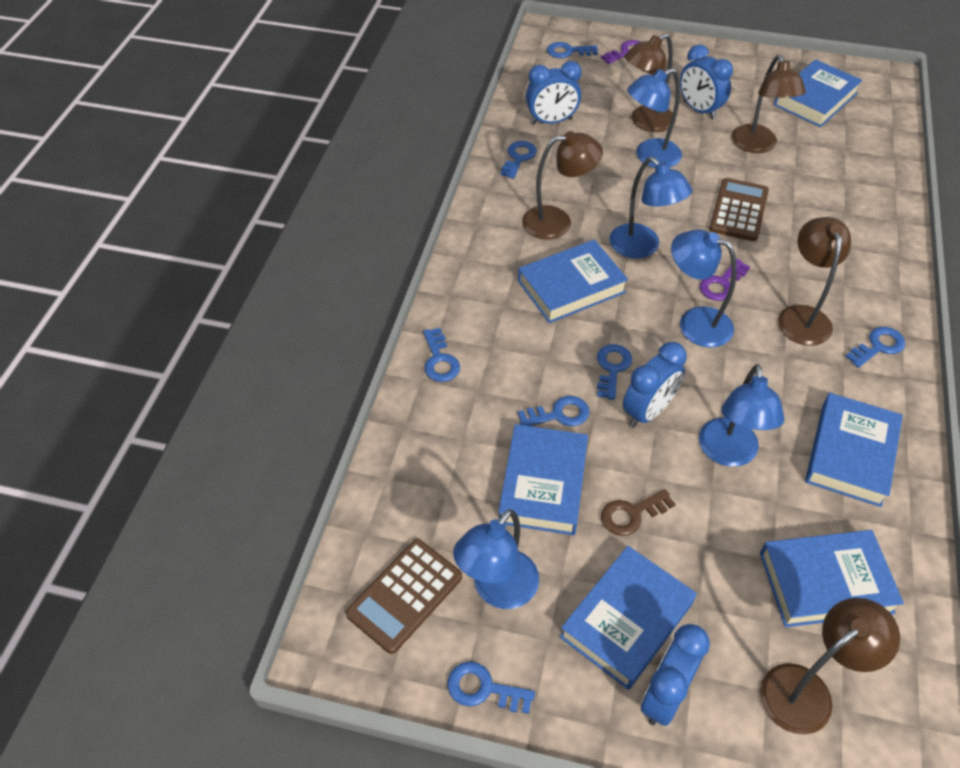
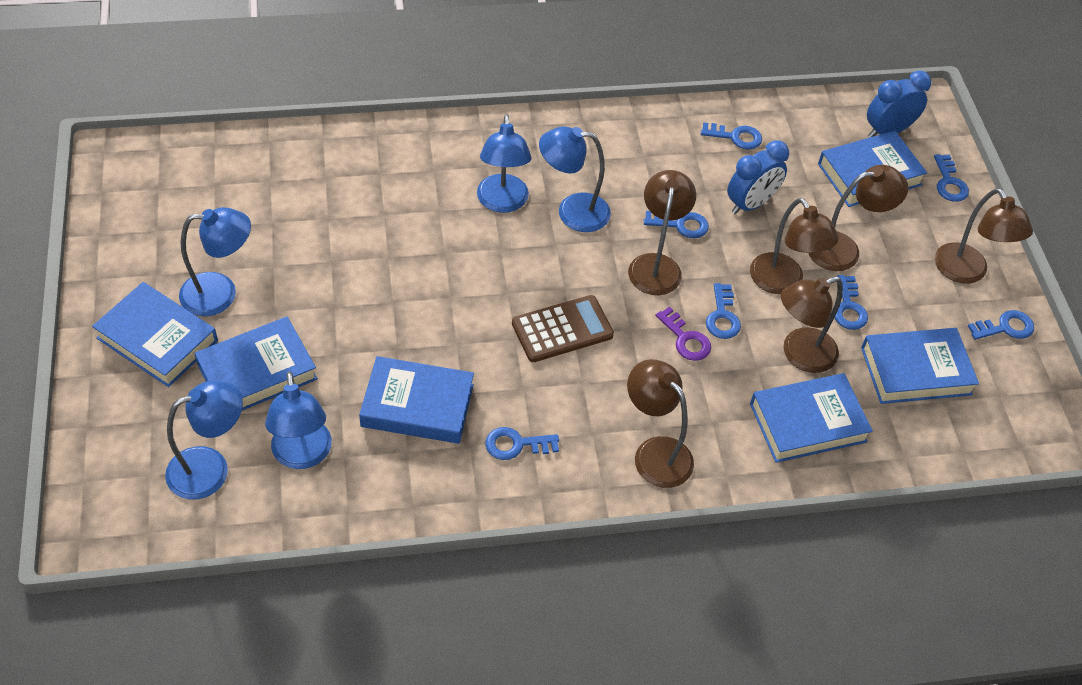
blue clock: 4 -> 2
brown calculator: 2 -> 1
brown key: 1 -> 0
brown lamp: 5 -> 6
purple key: 2 -> 1

